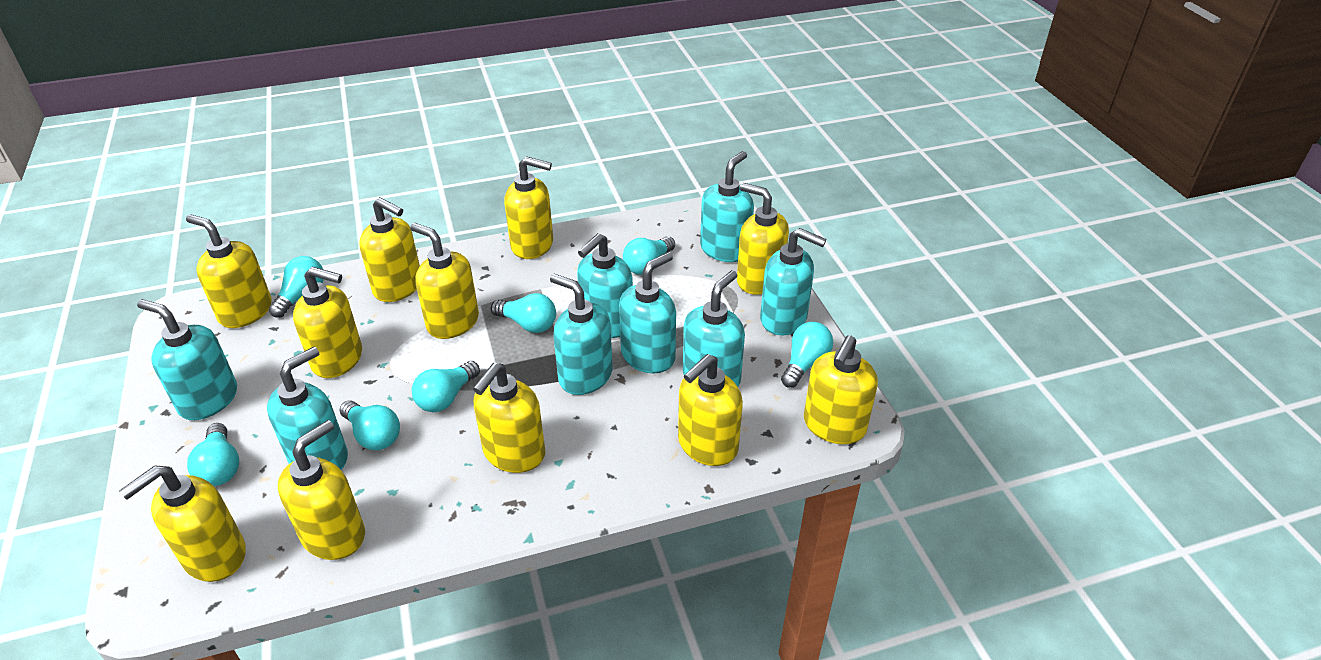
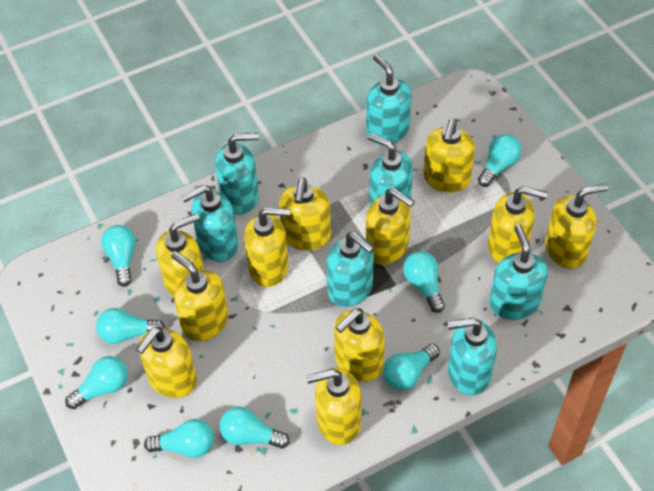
turquoise light bulb: 7 -> 8
turquoise soap dispenser: 8 -> 7

